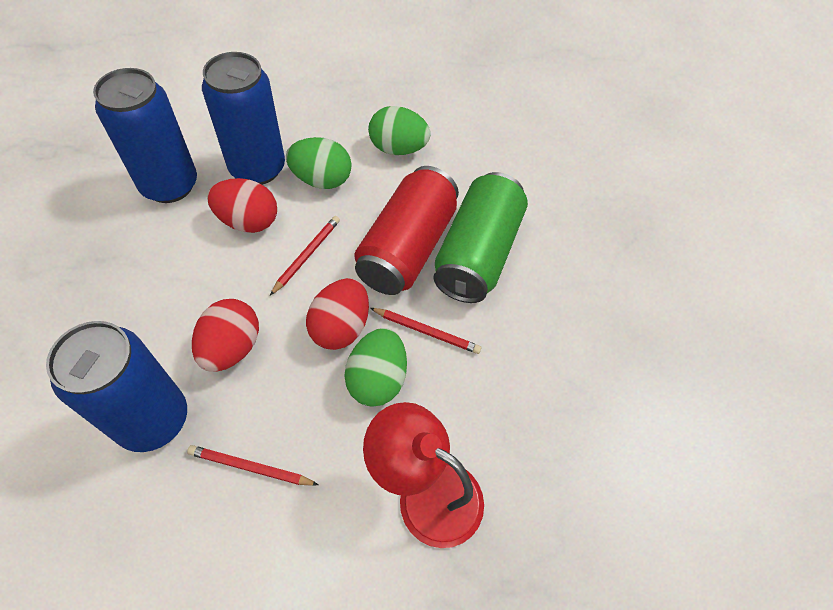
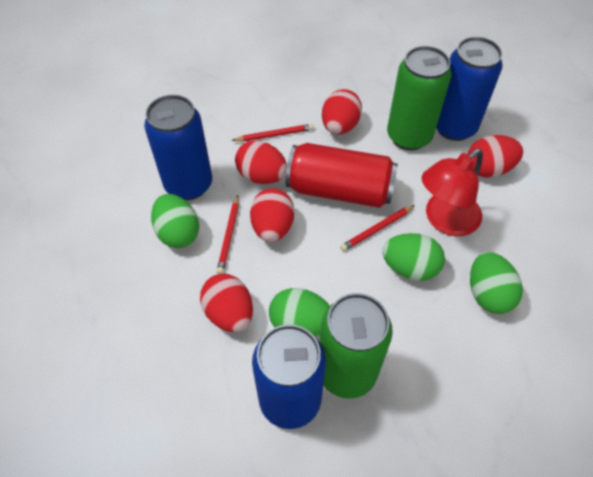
green can: 1 -> 2
green egg: 3 -> 4
red egg: 3 -> 5

